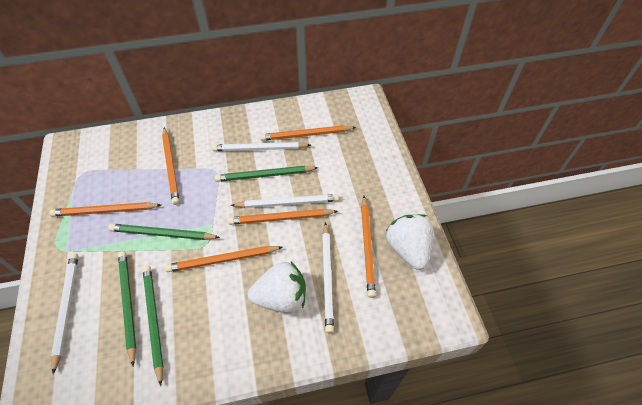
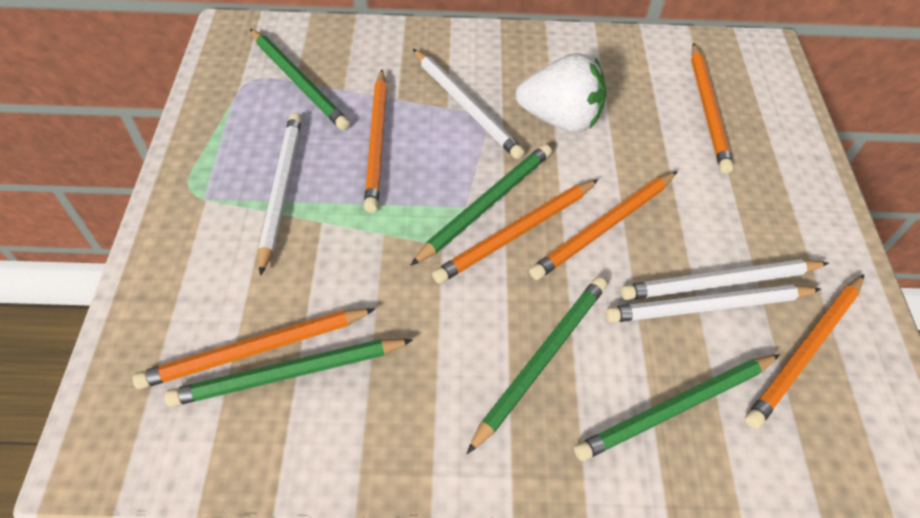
green pencil: 4 -> 5
white strawberry: 2 -> 1

